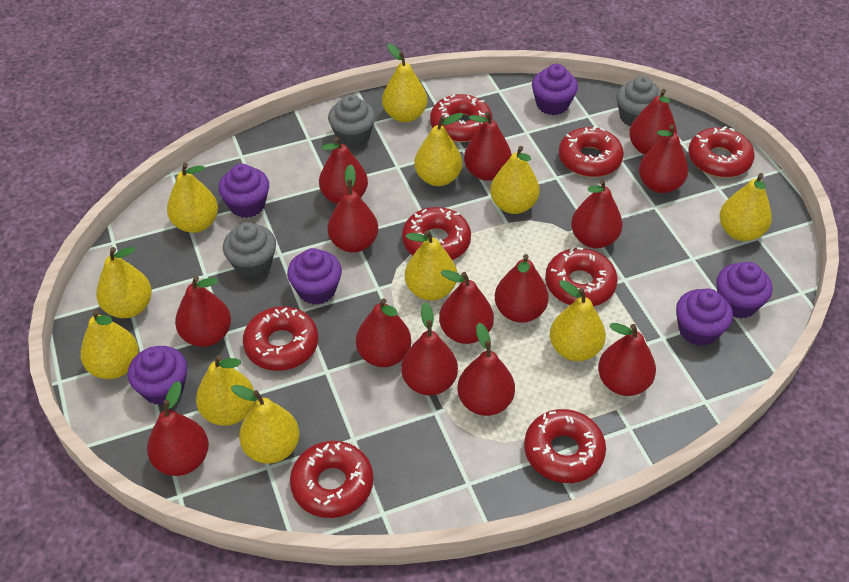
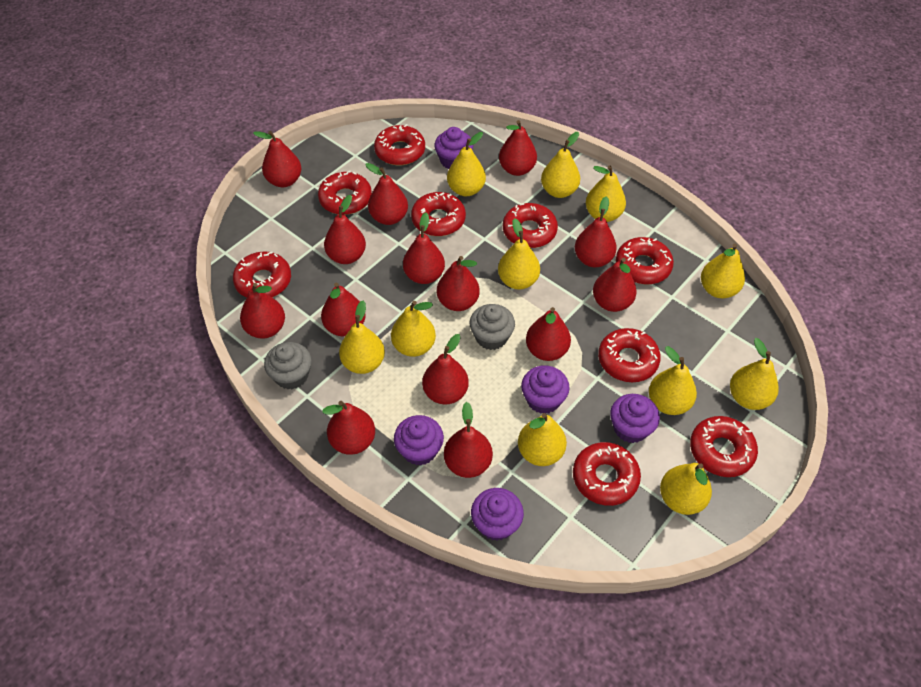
grey cupcake: 3 -> 2
purple cupcake: 6 -> 5
red donut: 8 -> 9

